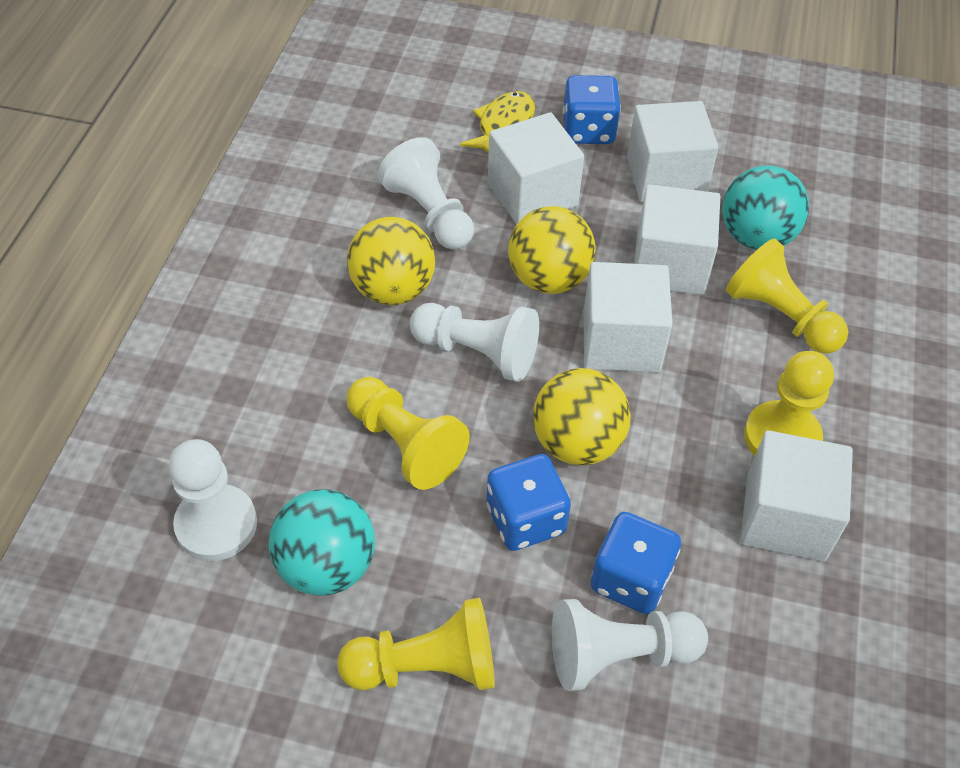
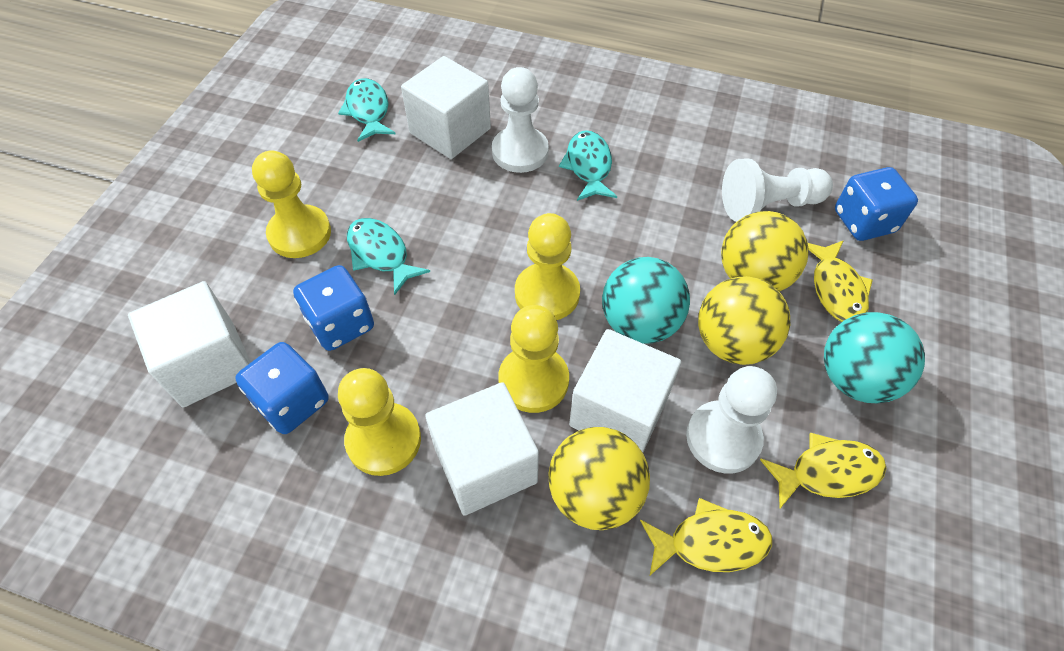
turquoise fish: 0 -> 3
white cube: 5 -> 4
white pawn: 4 -> 3
yellow fish: 1 -> 3

